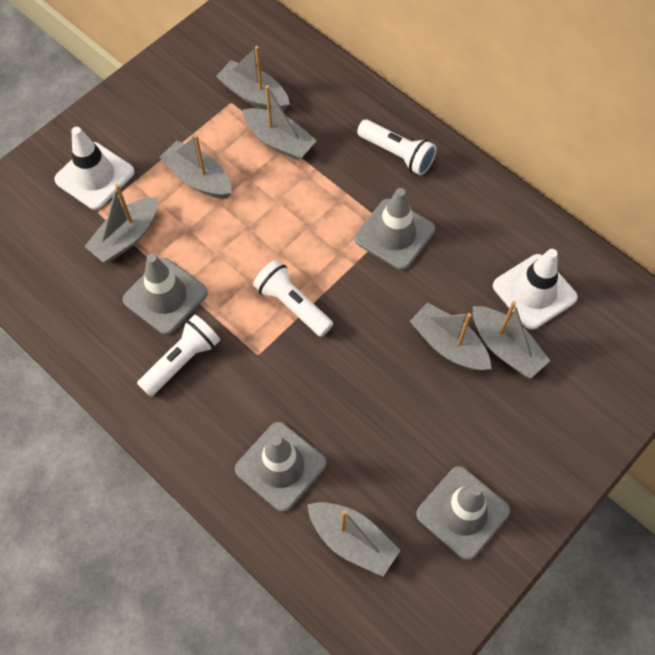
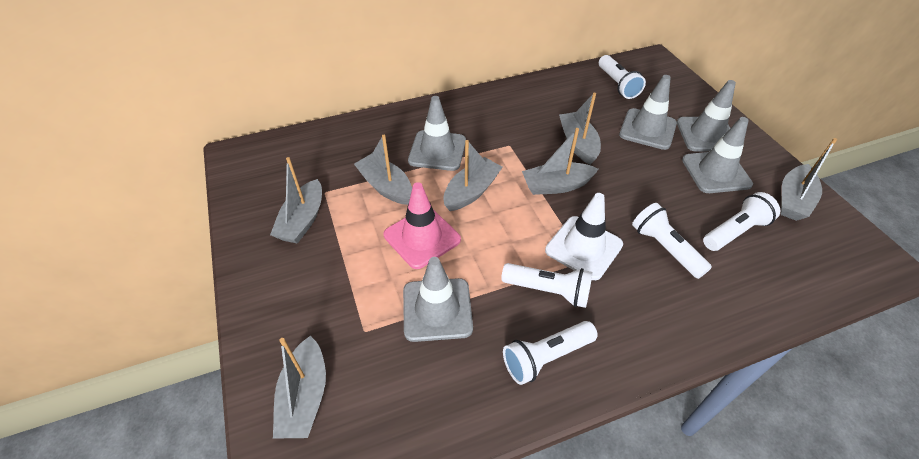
grey traffic cone: 4 -> 5
pink traffic cone: 0 -> 1
white flashlight: 3 -> 5
white traffic cone: 2 -> 1

